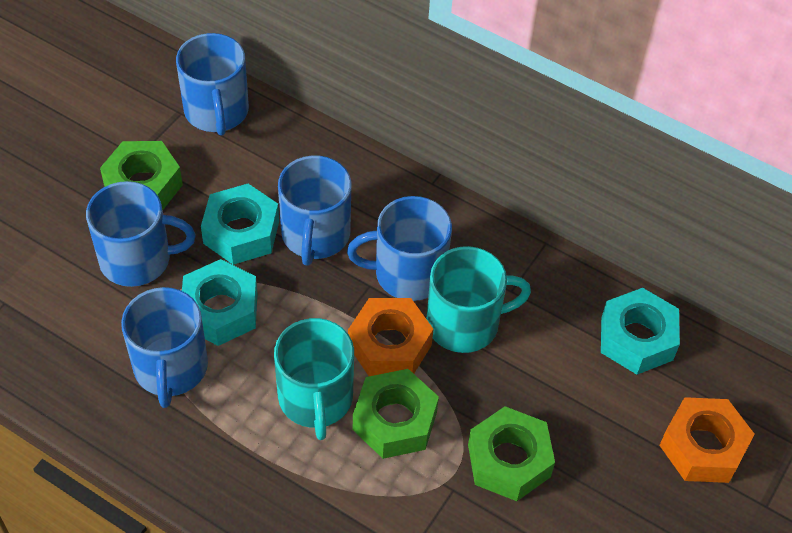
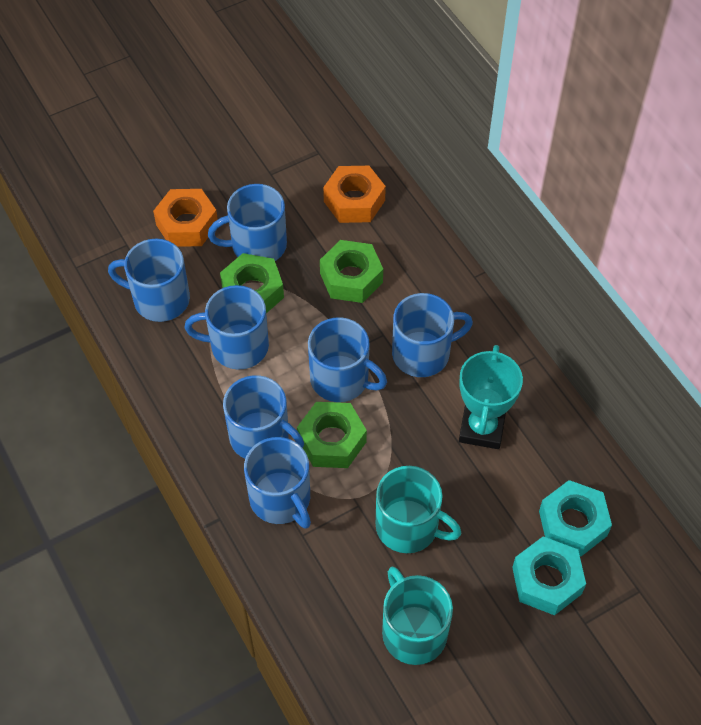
blue mug: 5 -> 7
turquoise nut: 3 -> 2
turquoise trophy: 0 -> 1

